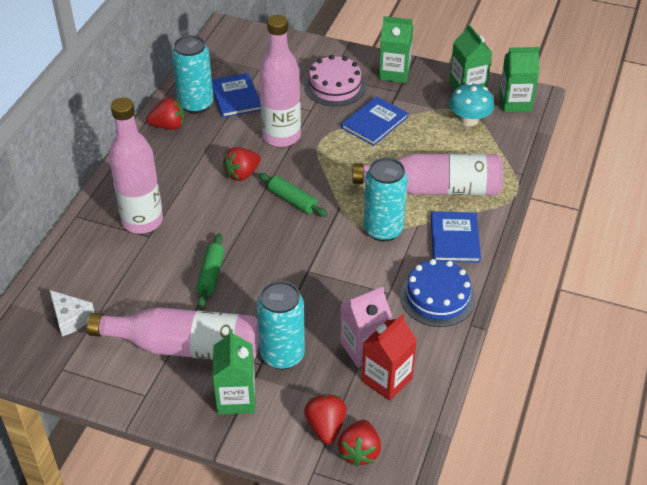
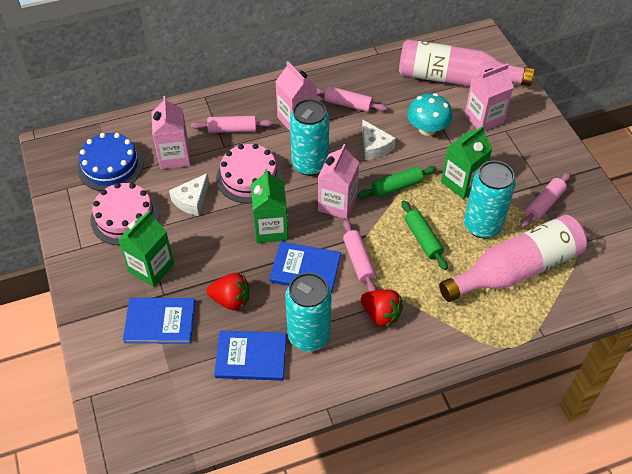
green carton: 4 -> 3
pink bottle: 4 -> 2
pink cake: 1 -> 2
pink carton: 1 -> 4
pink rolling pin: 0 -> 4
red carton: 1 -> 0
red strawberry: 4 -> 2
white cheese: 1 -> 2

